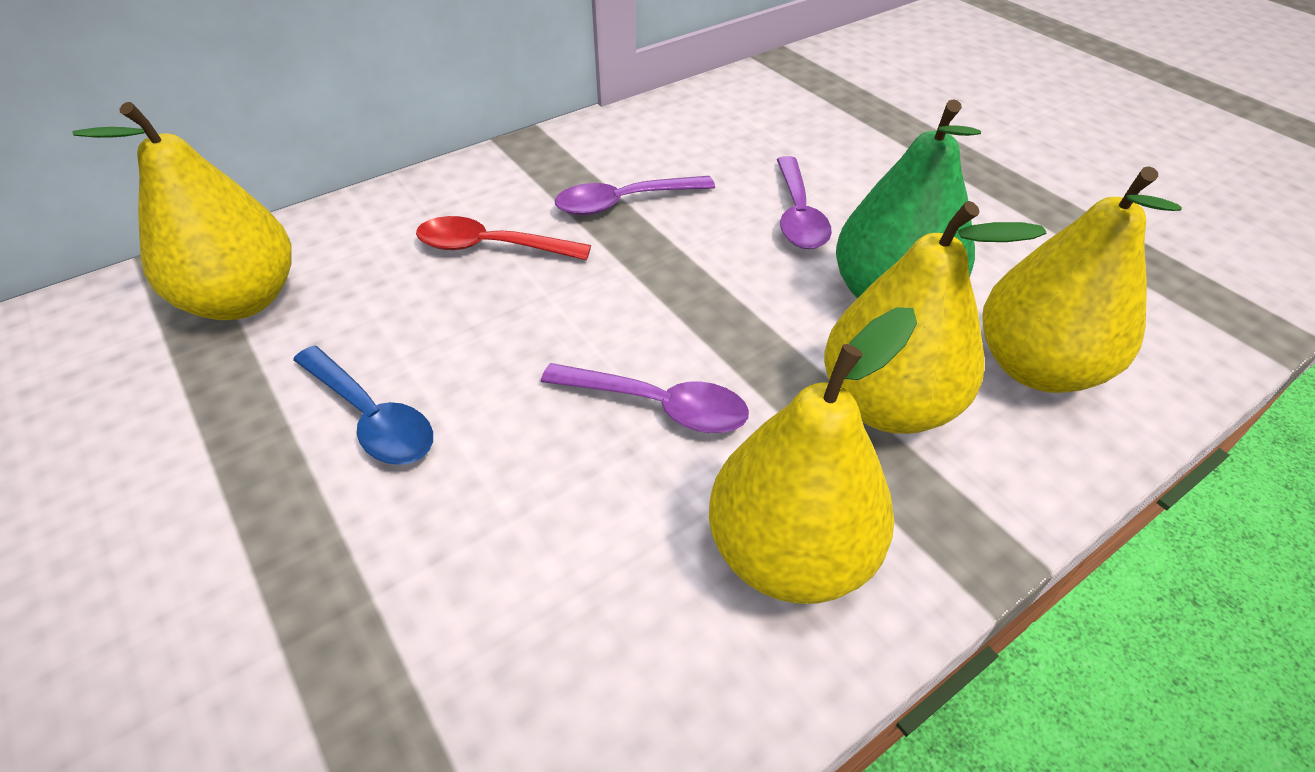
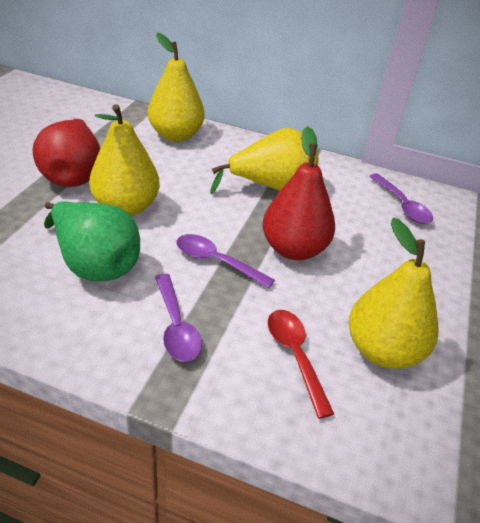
blue spoon: 1 -> 0
red pear: 0 -> 2

